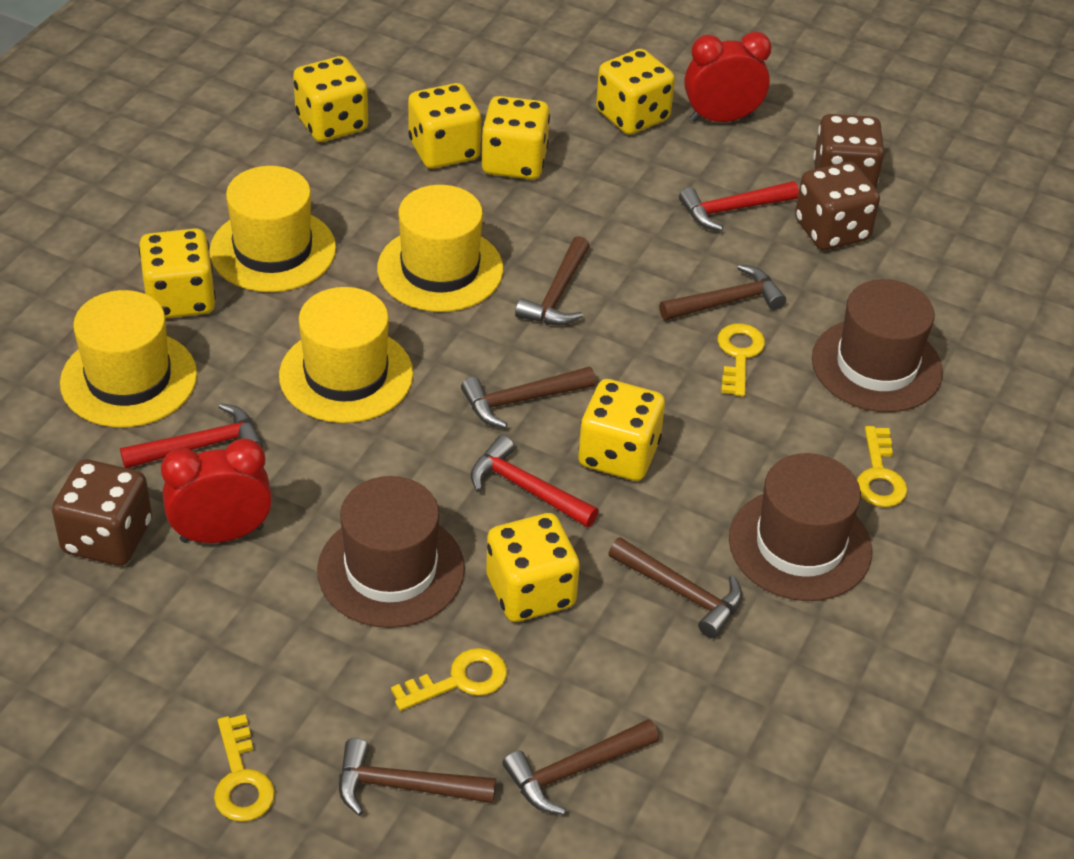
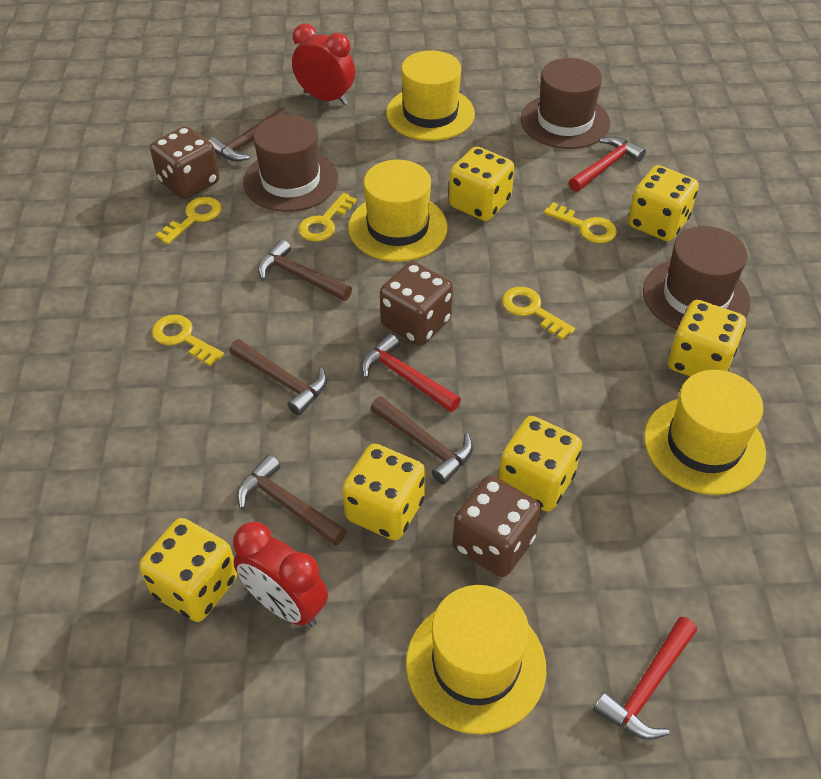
brown hammer: 6 -> 5
yellow dice: 7 -> 6
yellow key: 4 -> 5

